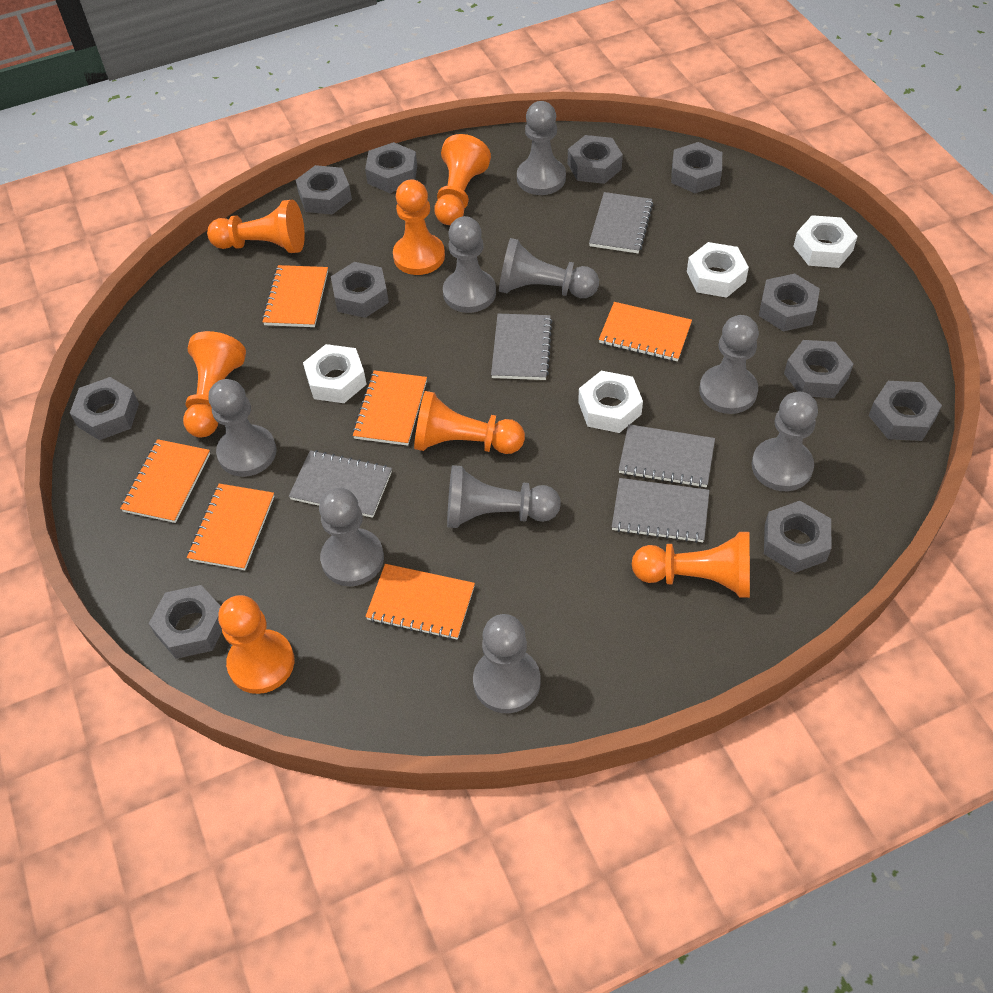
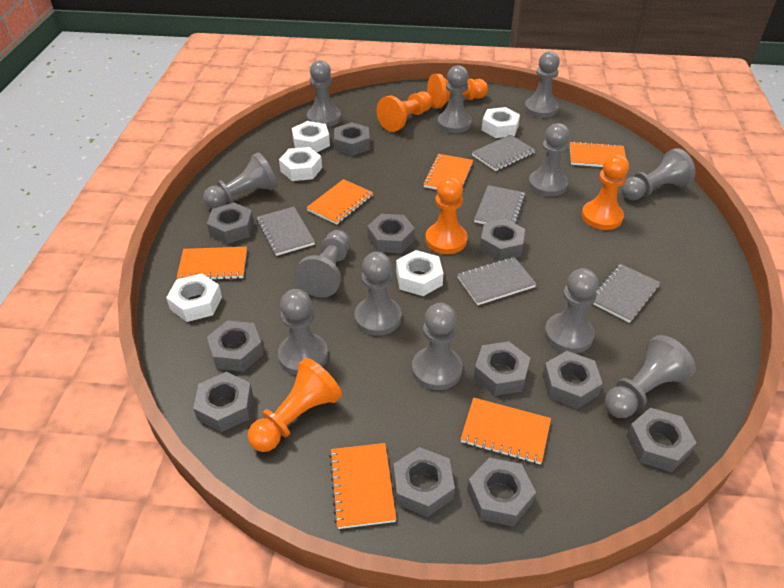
grey pawn: 9 -> 12
orange pawn: 7 -> 5
white nut: 4 -> 5

